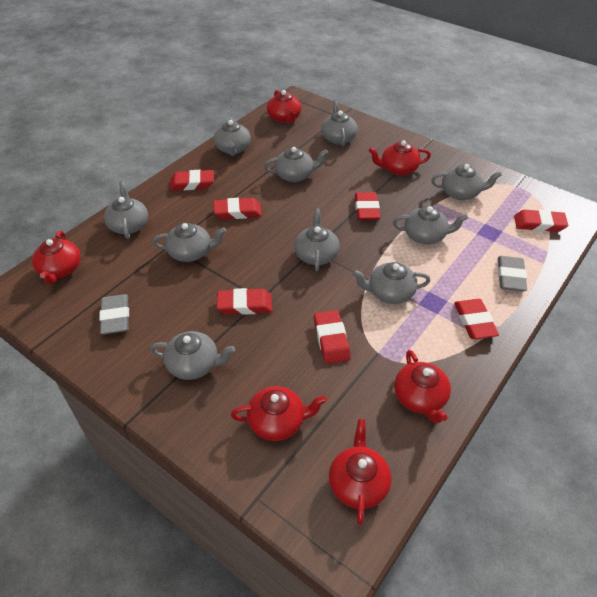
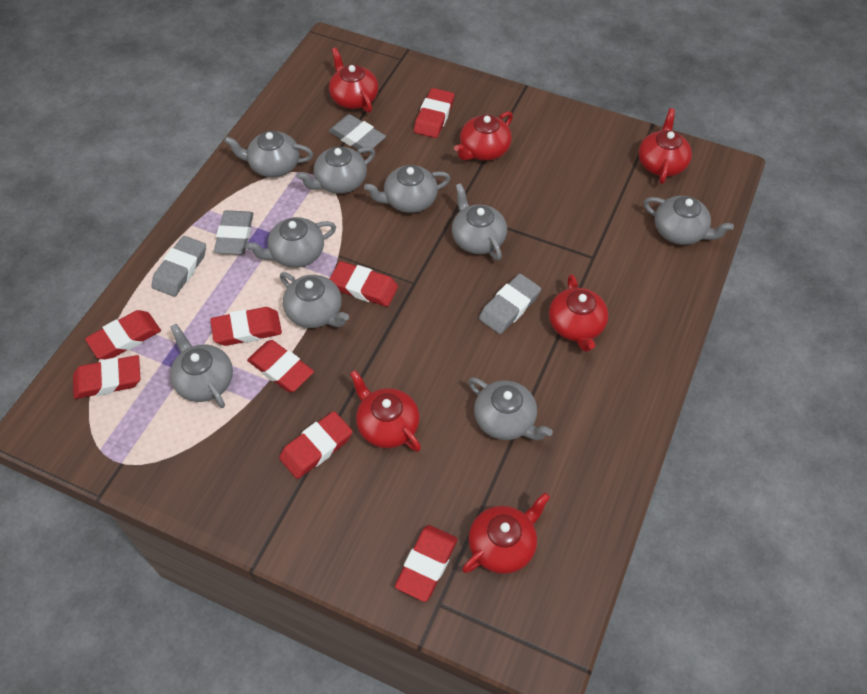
grey eraser: 2 -> 4
grey teapot: 10 -> 9
red eraser: 7 -> 8

